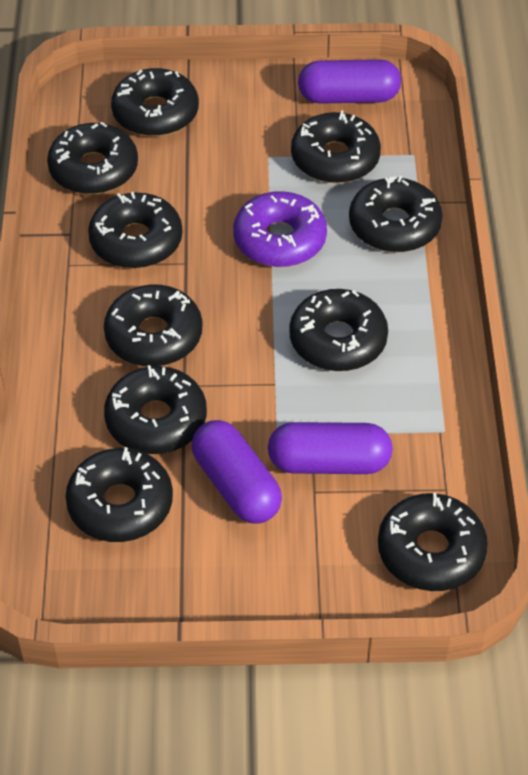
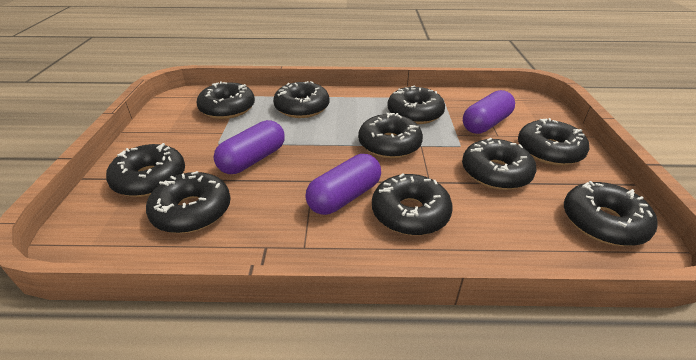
purple donut: 1 -> 0

